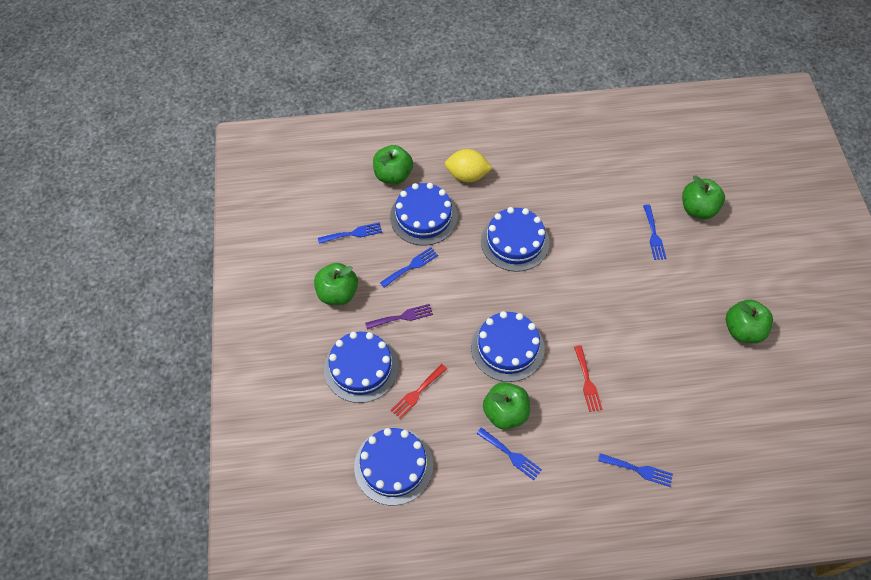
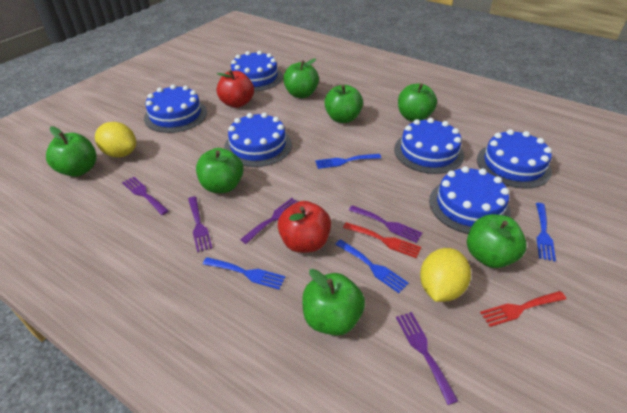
blue cake: 5 -> 6
blue fork: 5 -> 4
green apple: 5 -> 7
purple fork: 1 -> 5
red apple: 0 -> 2
yellow lemon: 1 -> 2

